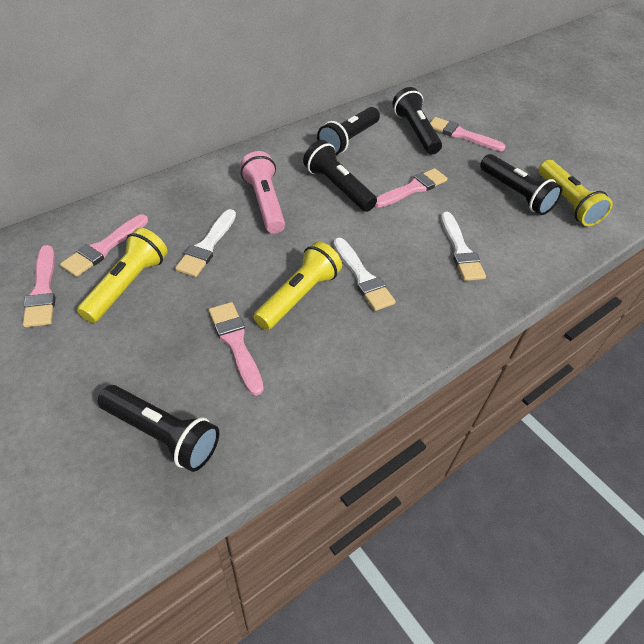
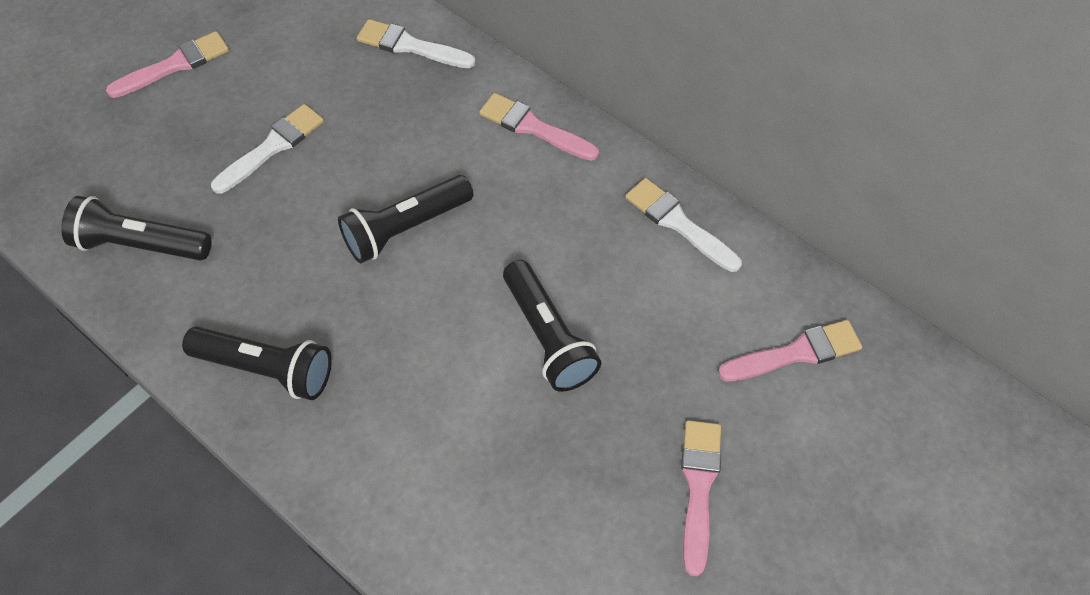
black flashlight: 5 -> 4
pink brush: 5 -> 4
pink flashlight: 1 -> 0
yellow flashlight: 3 -> 0

